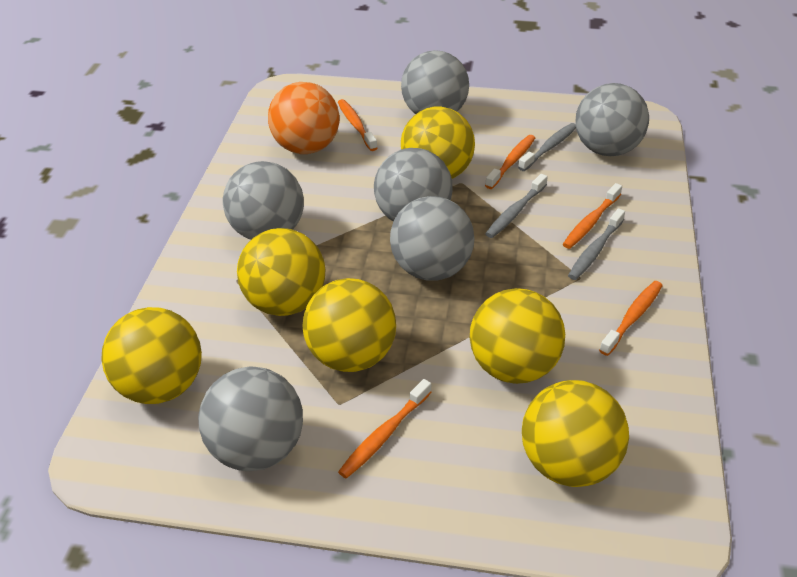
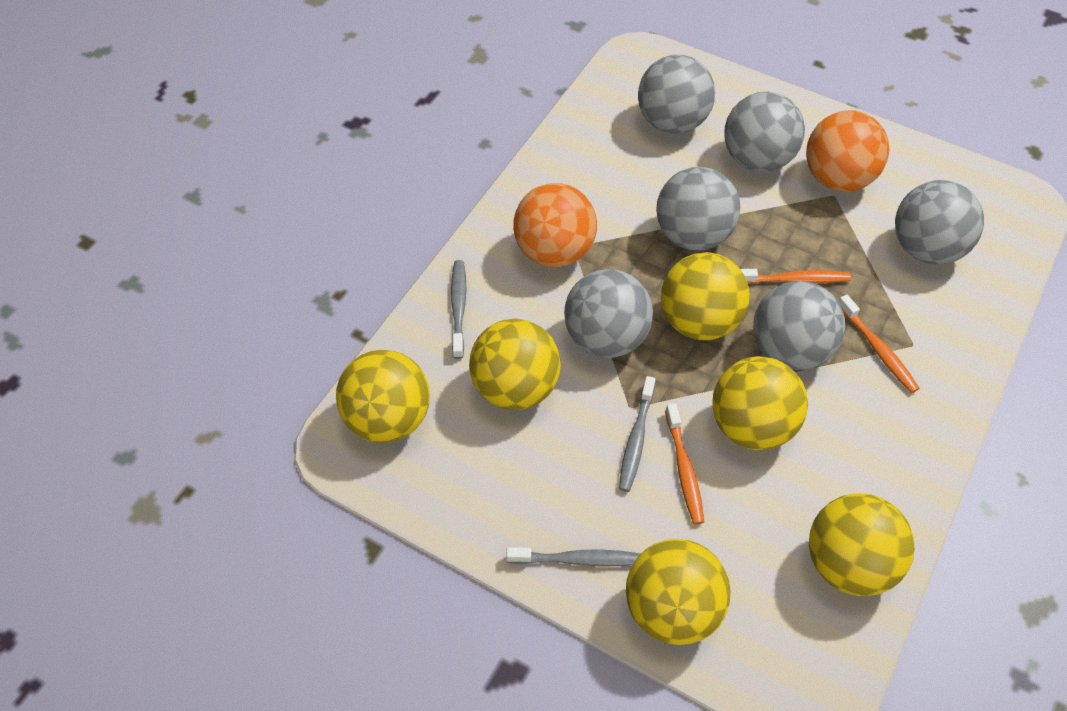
orange ball: 1 -> 2
orange toothbrush: 5 -> 3

